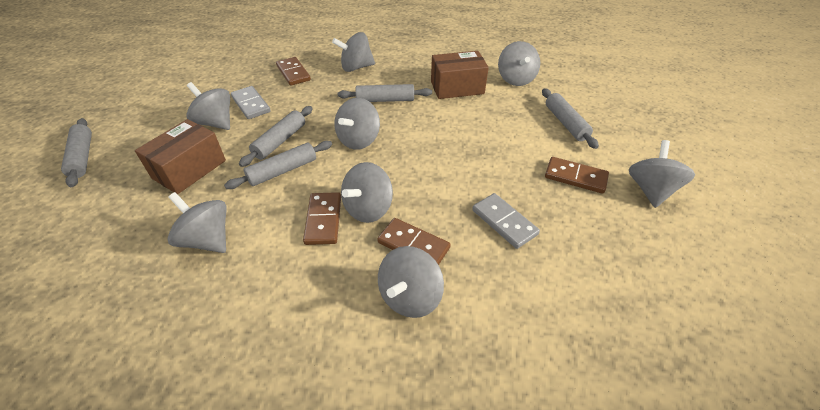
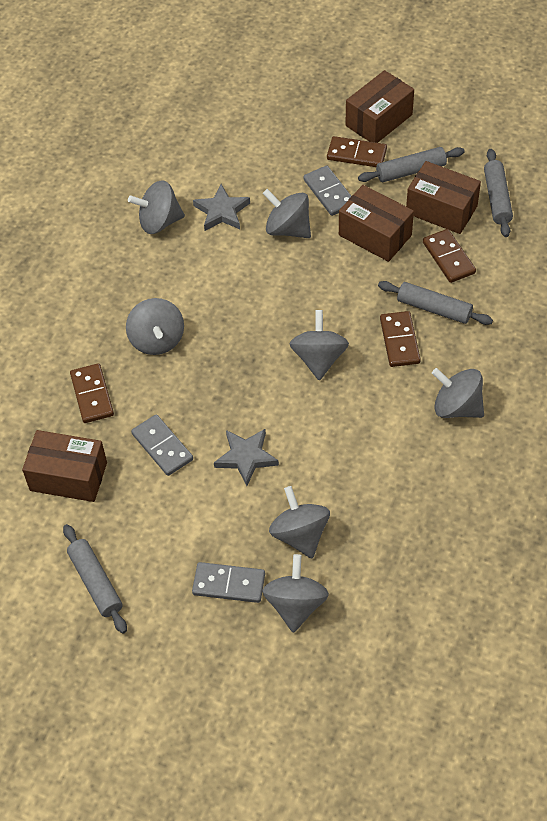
brown box: 2 -> 4
grey domino: 2 -> 3
grey rolling pin: 5 -> 4
grey spinning top: 8 -> 7
grey star: 0 -> 2

